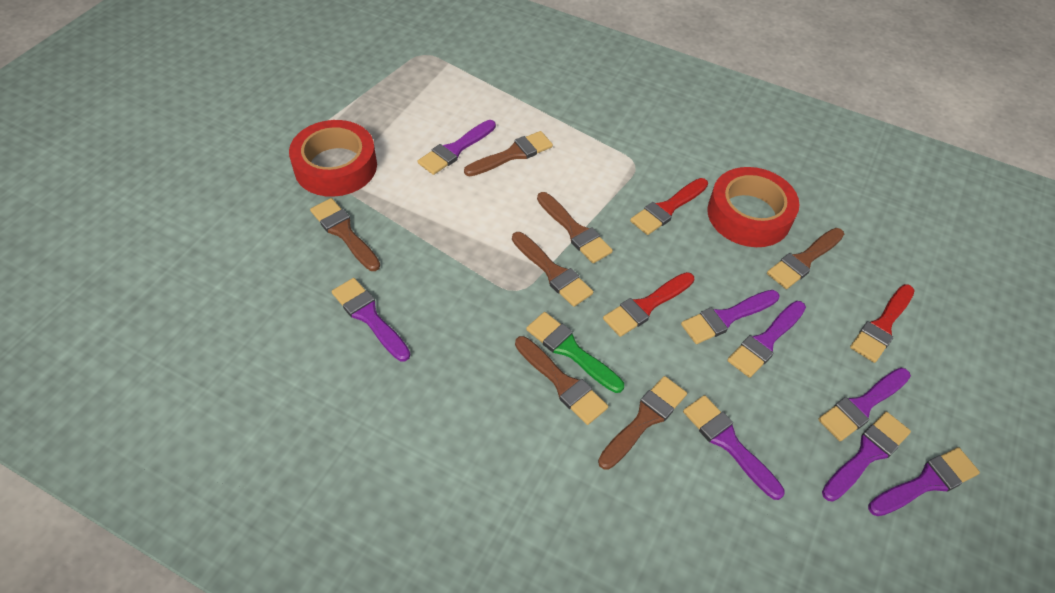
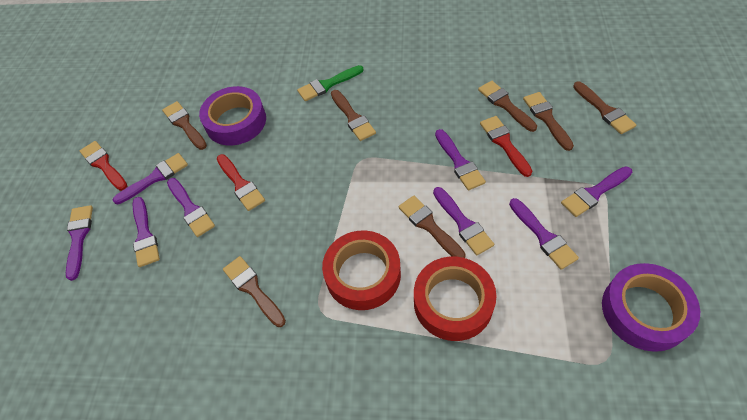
purple tape: 0 -> 2

